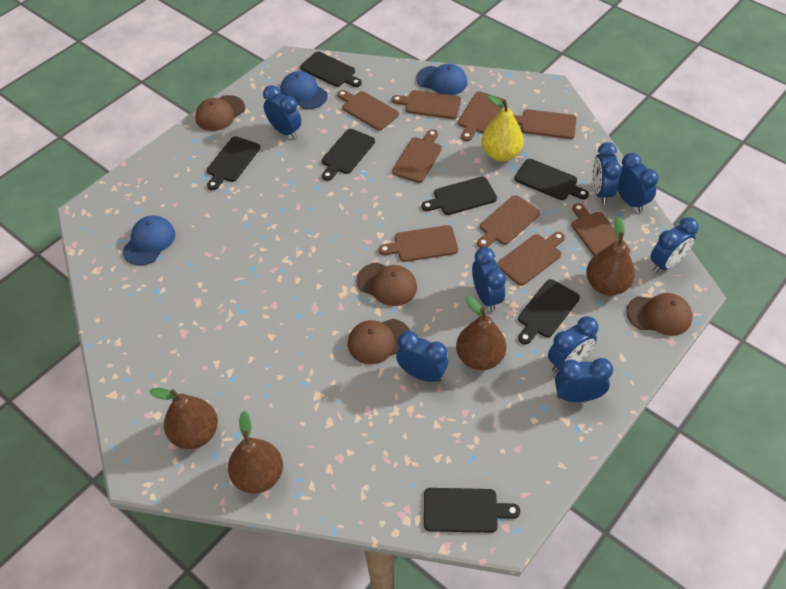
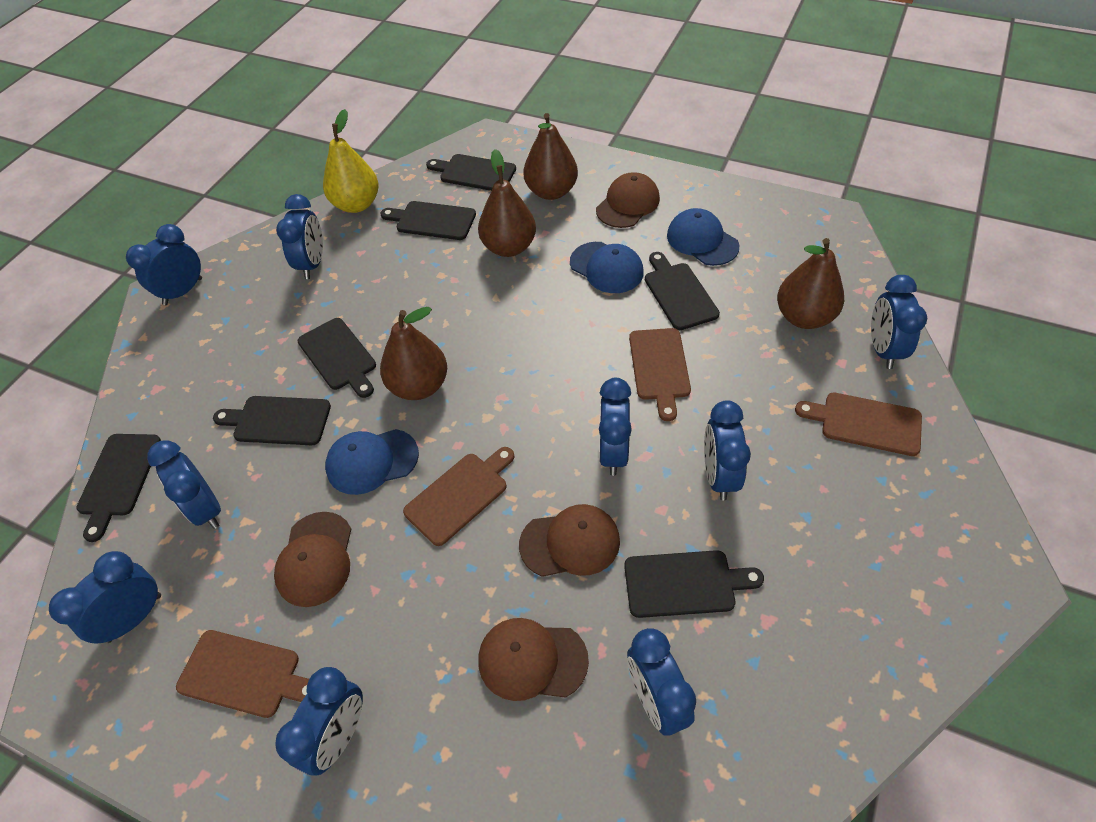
blue clock: 8 -> 9
brown cutting board: 9 -> 4

